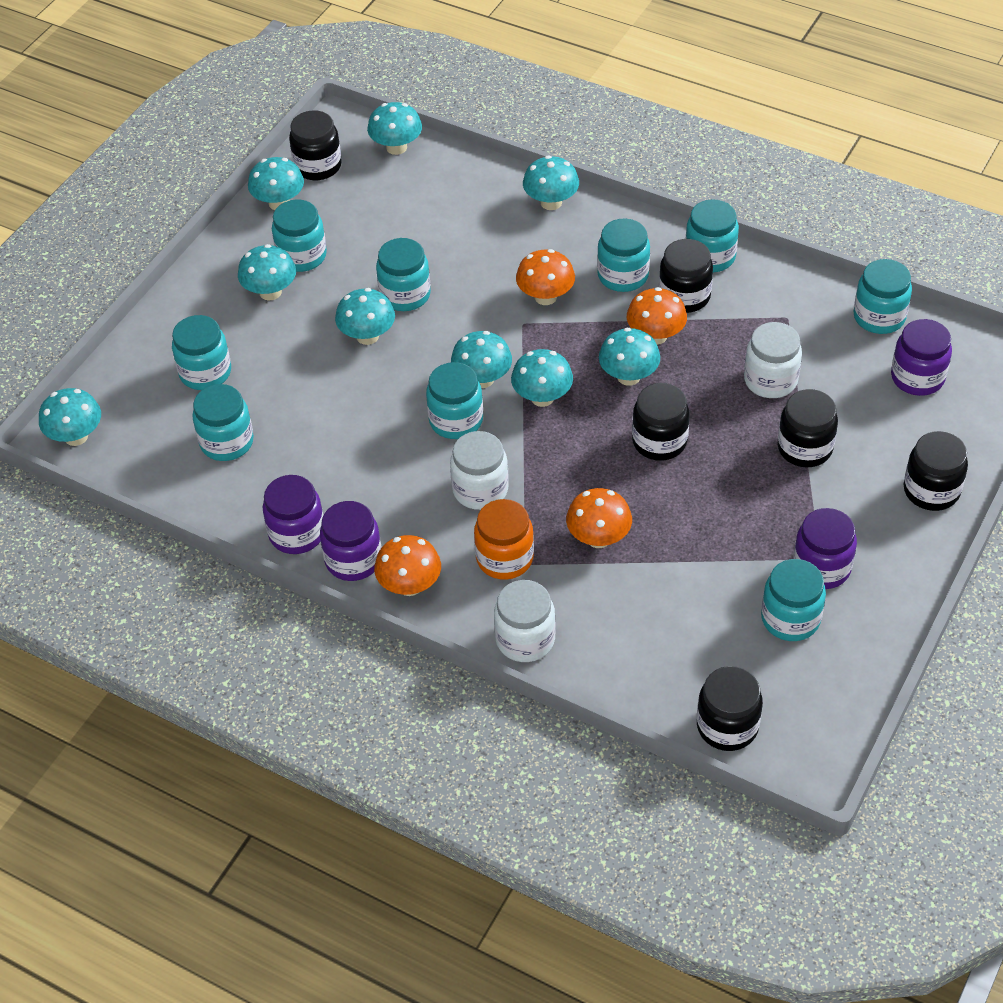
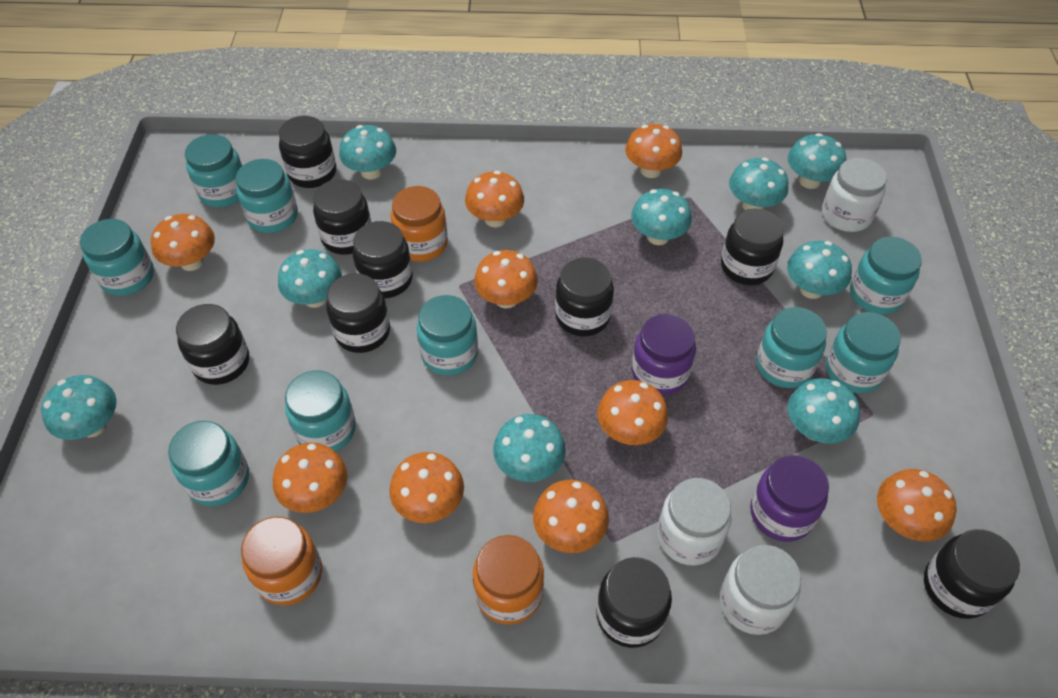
black jar: 6 -> 9
orange jar: 1 -> 3
orange mushroom: 4 -> 9
purple jar: 4 -> 2

